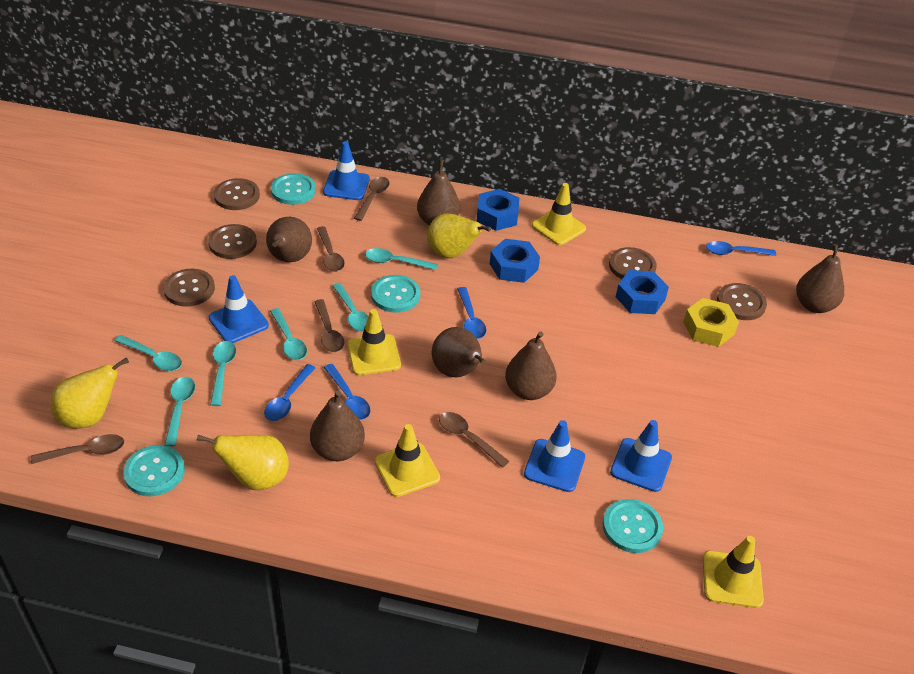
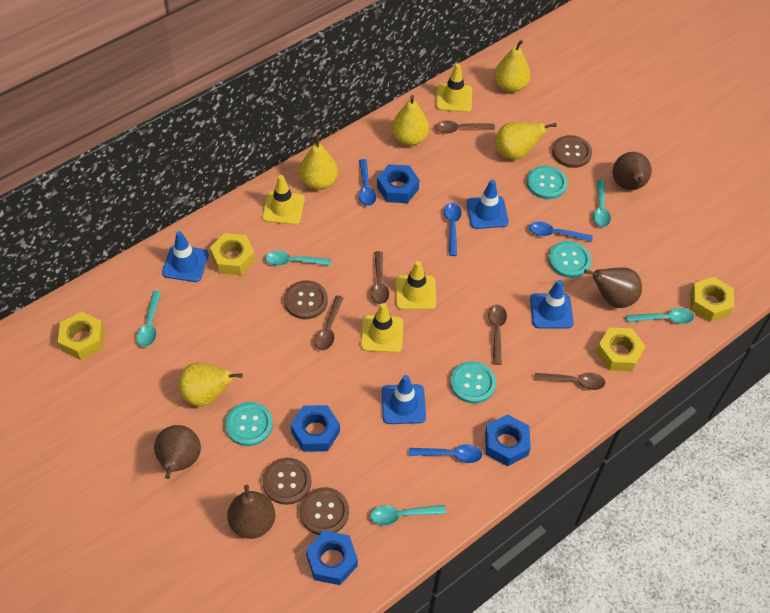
blue nut: 3 -> 4
brown button: 5 -> 4
brown pear: 6 -> 4
turquoise spoon: 6 -> 5
yellow nut: 1 -> 4
yellow pear: 3 -> 5

